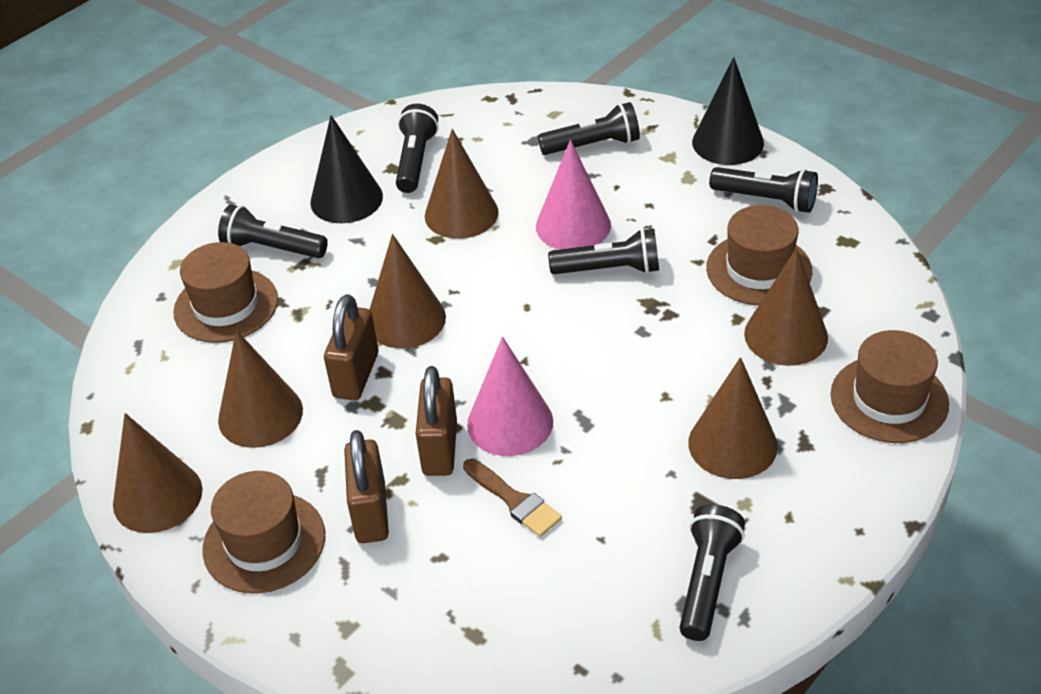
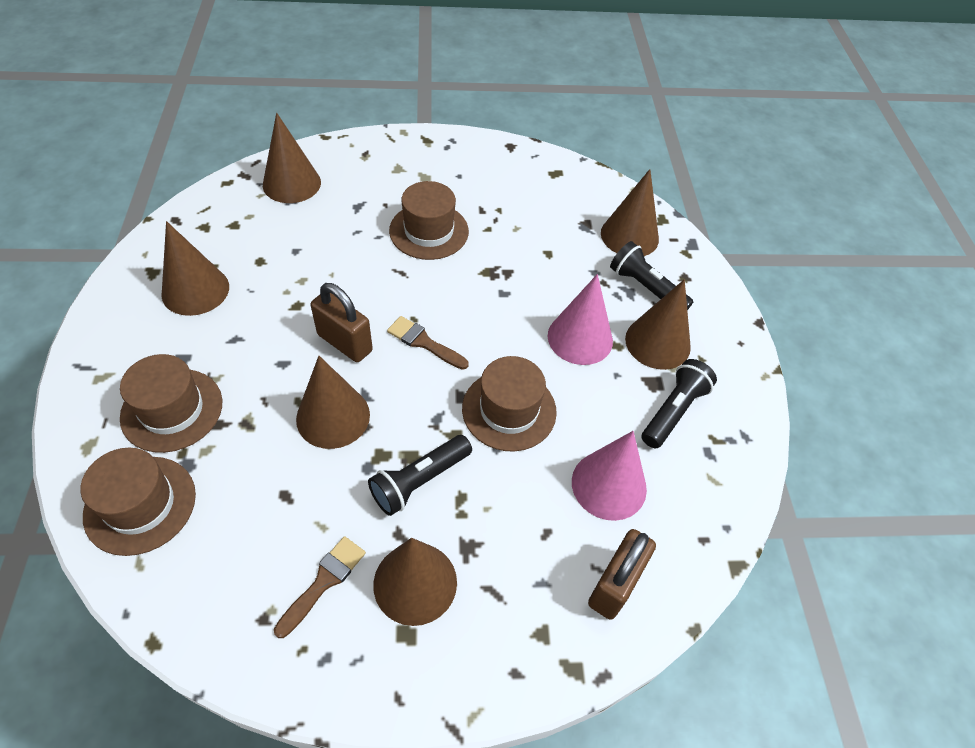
black cone: 2 -> 0
black flashlight: 6 -> 3
brown brush: 1 -> 2
brown padlock: 3 -> 2

